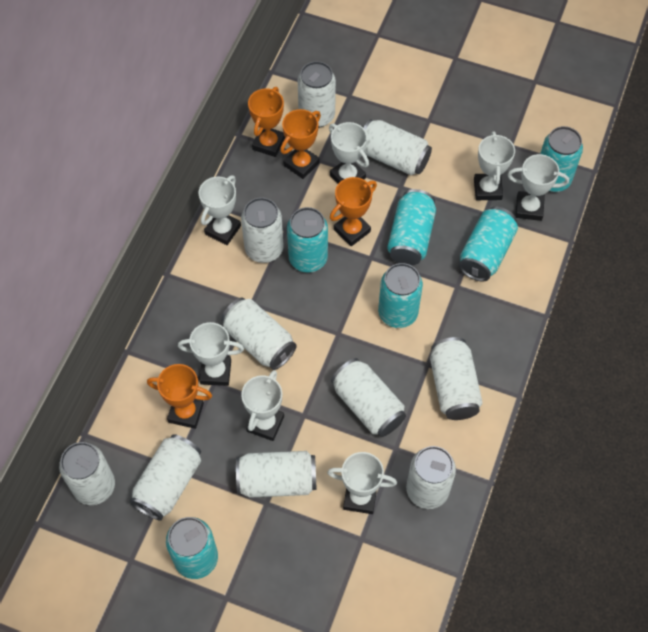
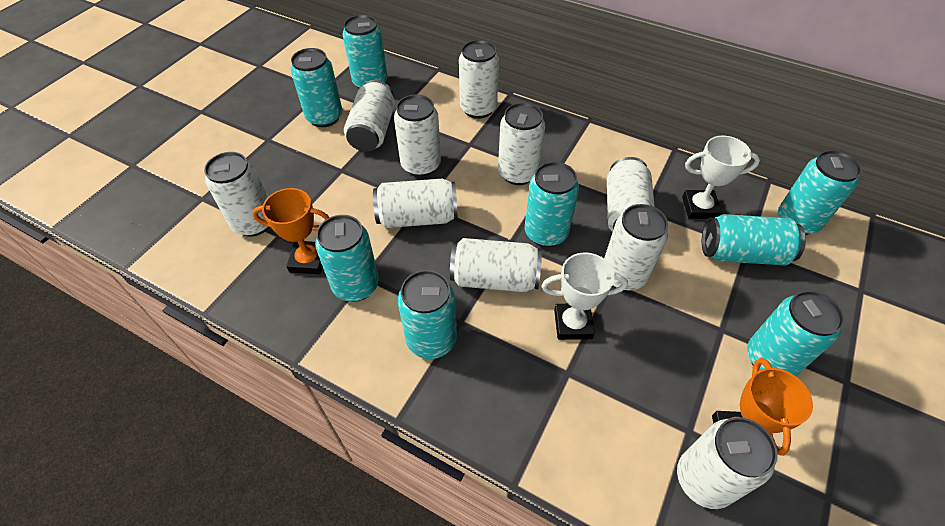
orange trophy: 4 -> 2
turquoise can: 6 -> 8
white trophy: 7 -> 2

